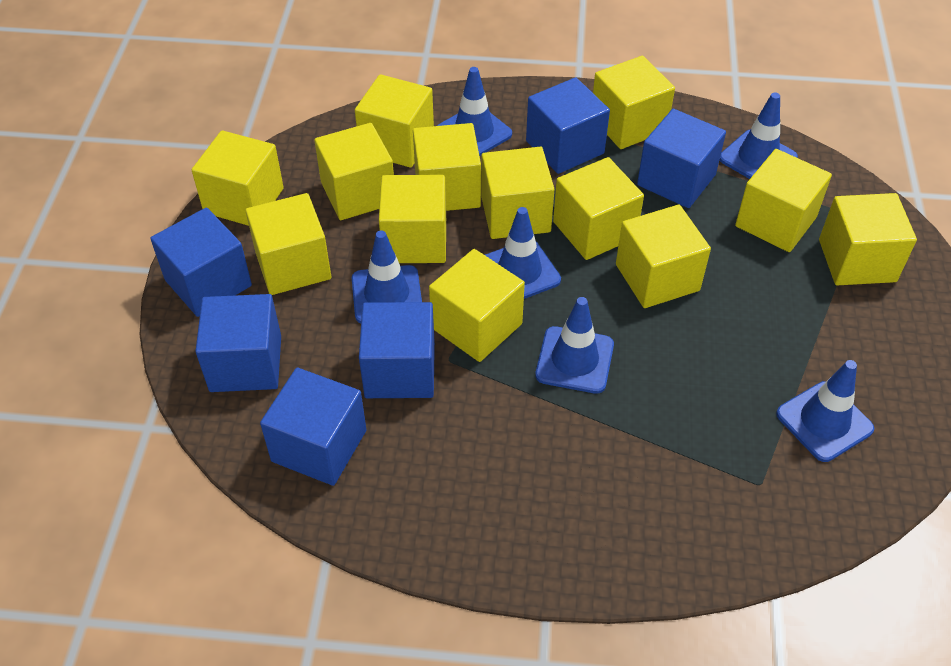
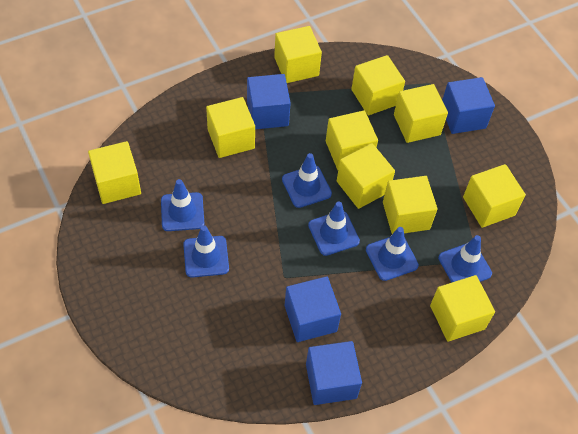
blue cube: 6 -> 4
yellow cube: 13 -> 10

